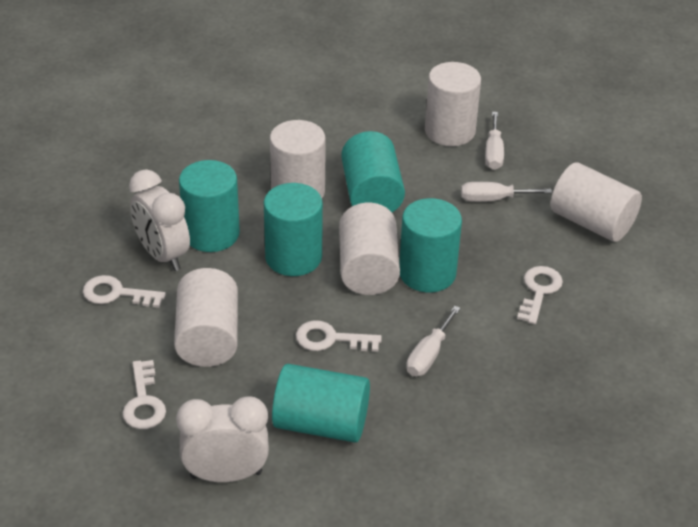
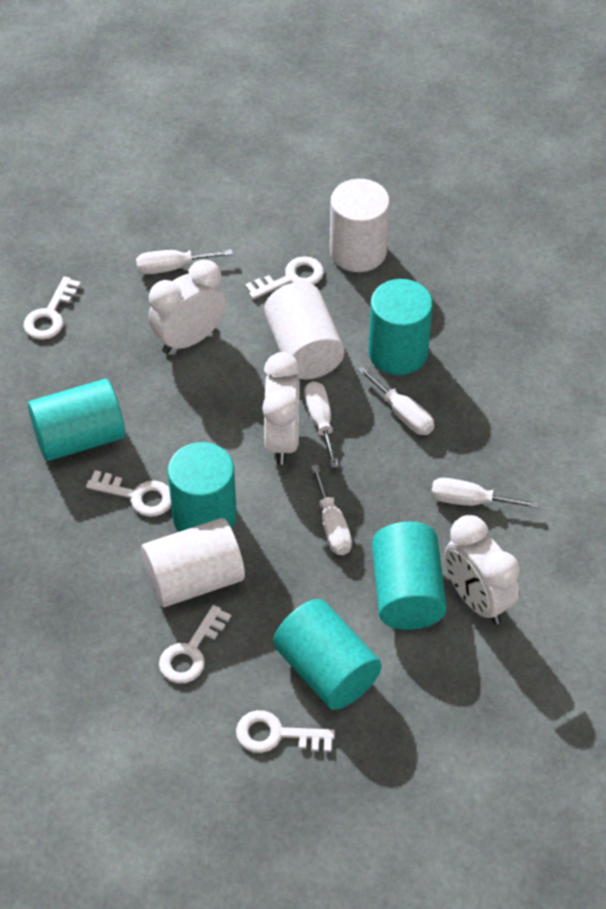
white clock: 2 -> 3
white cylinder: 5 -> 3
white key: 4 -> 5
white screwdriver: 3 -> 5

